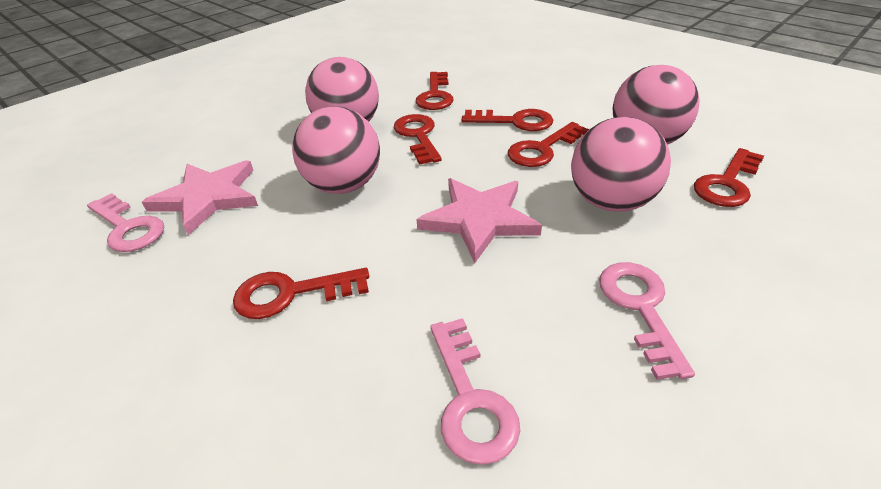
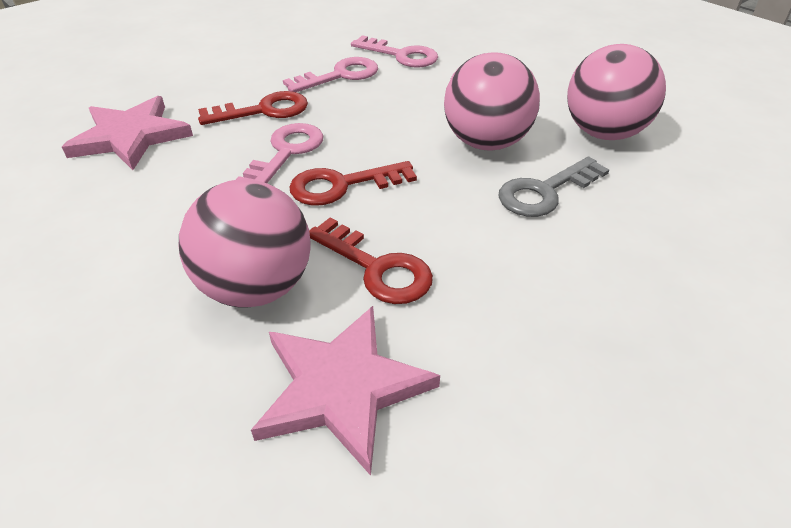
grey key: 0 -> 1
pink ball: 4 -> 3
red key: 6 -> 3

